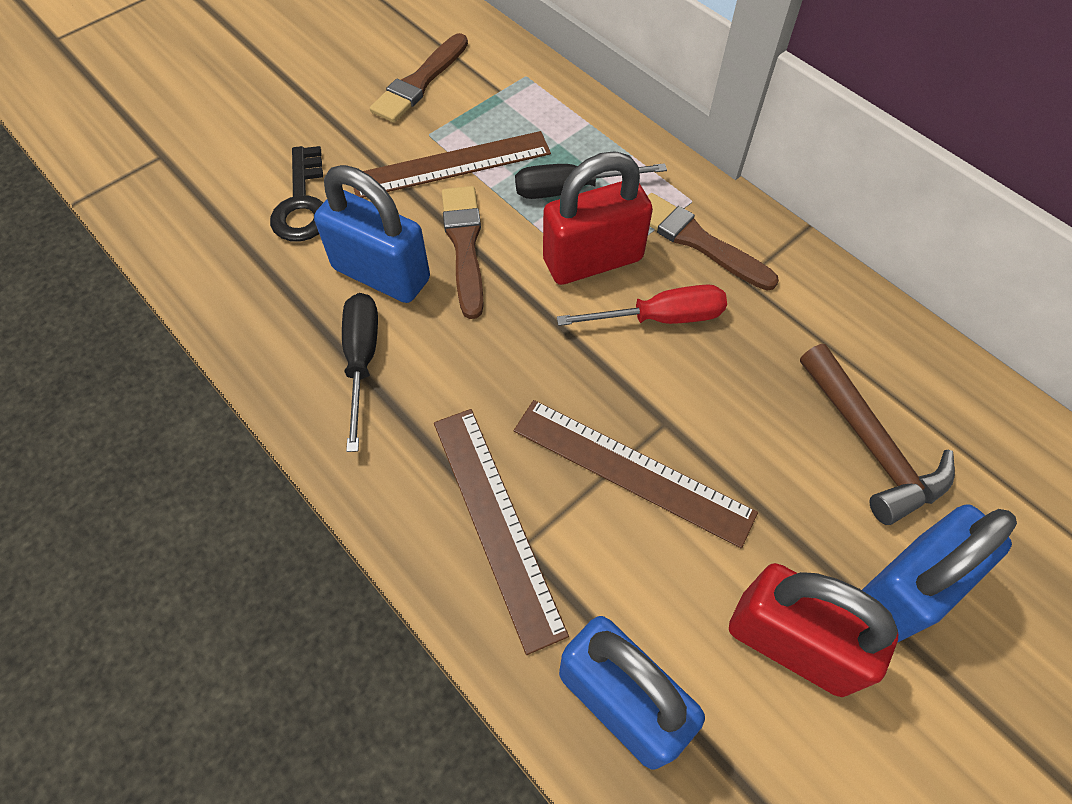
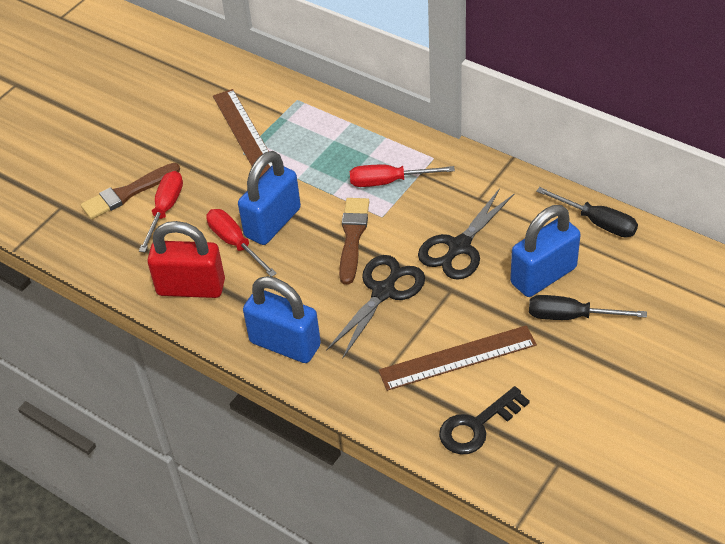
black scissors: 0 -> 2
brown brush: 3 -> 2
brown hammer: 1 -> 0
brown ruler: 3 -> 2
red padlock: 2 -> 1
red screwdriver: 1 -> 3

